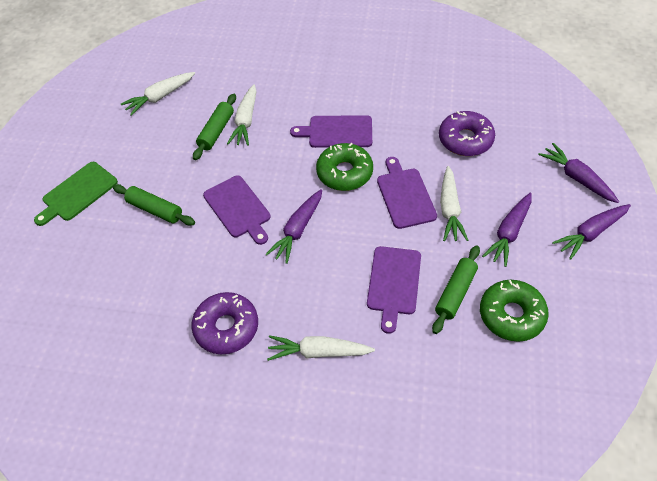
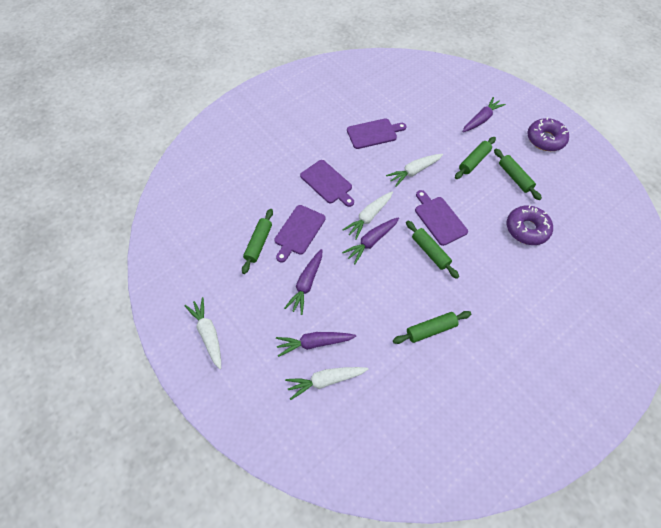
green cutting board: 1 -> 0
green donut: 2 -> 0
green rolling pin: 3 -> 5

